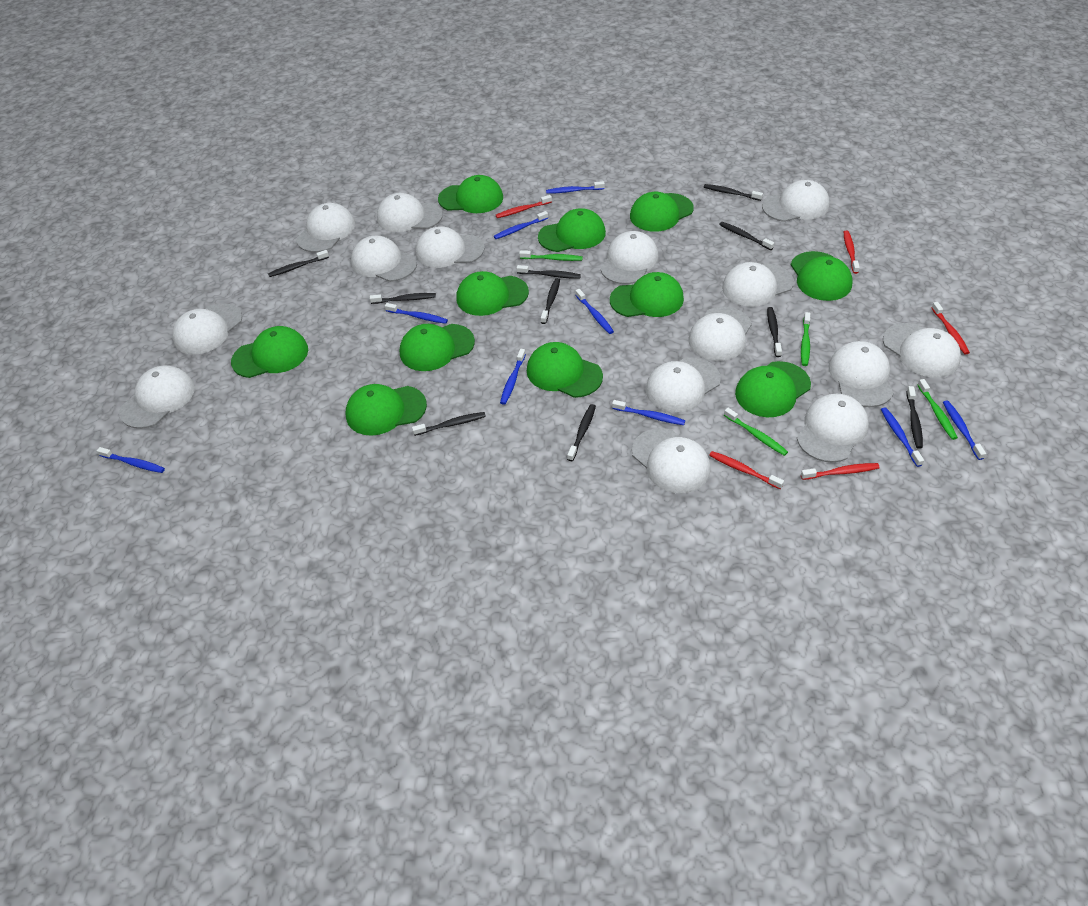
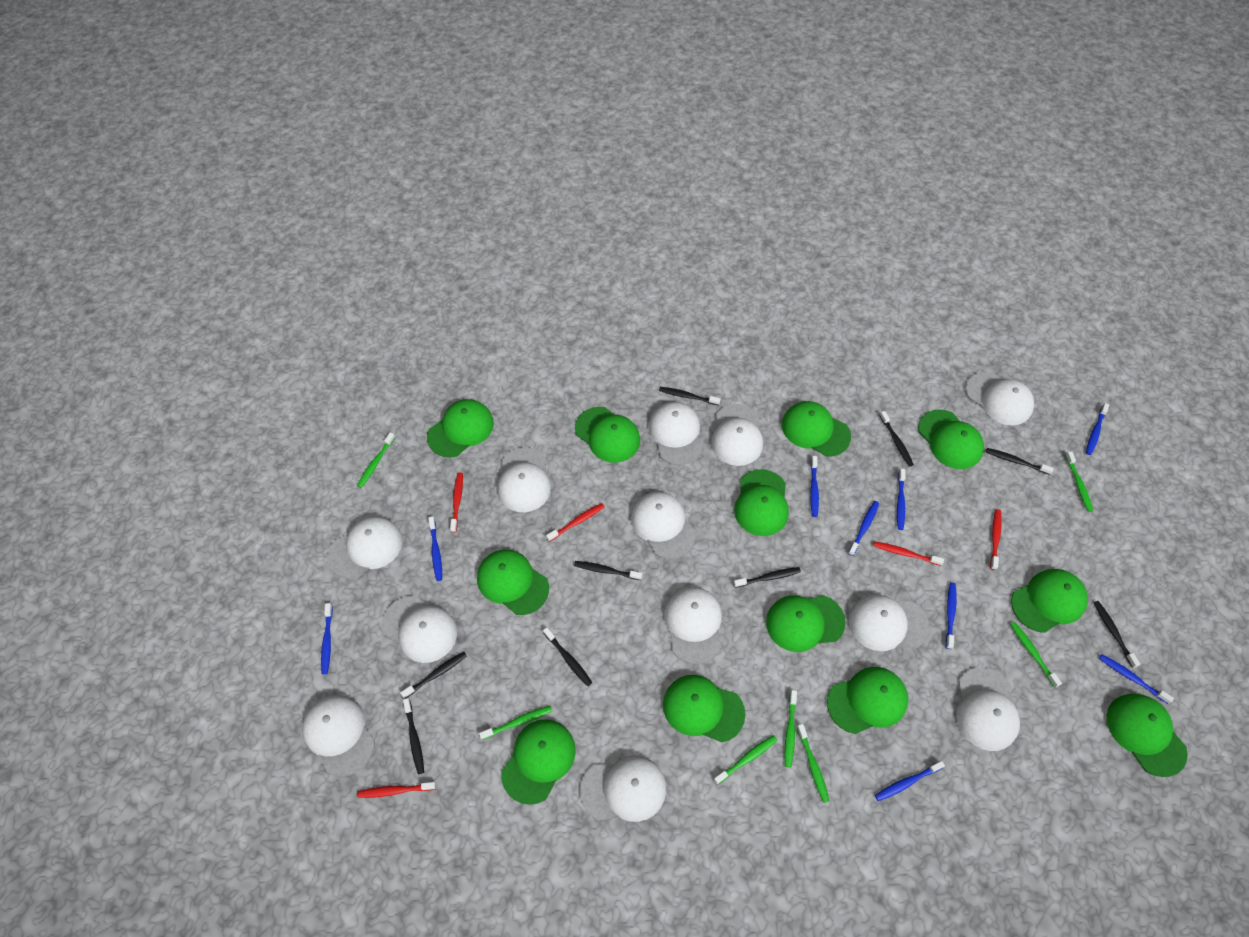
black toothbrush: 10 -> 9
green cap: 11 -> 12
green toothbrush: 4 -> 7
white cap: 15 -> 12

